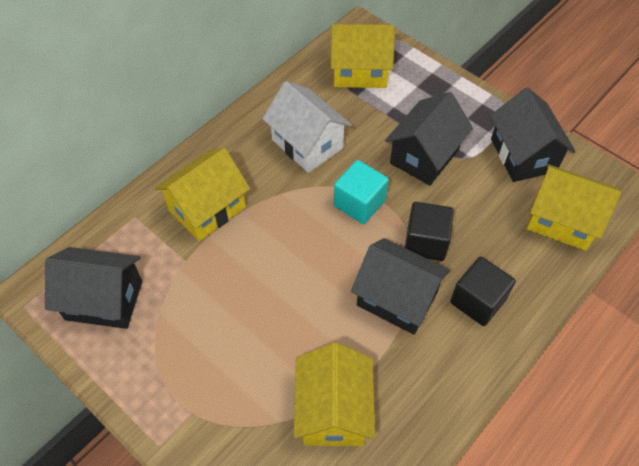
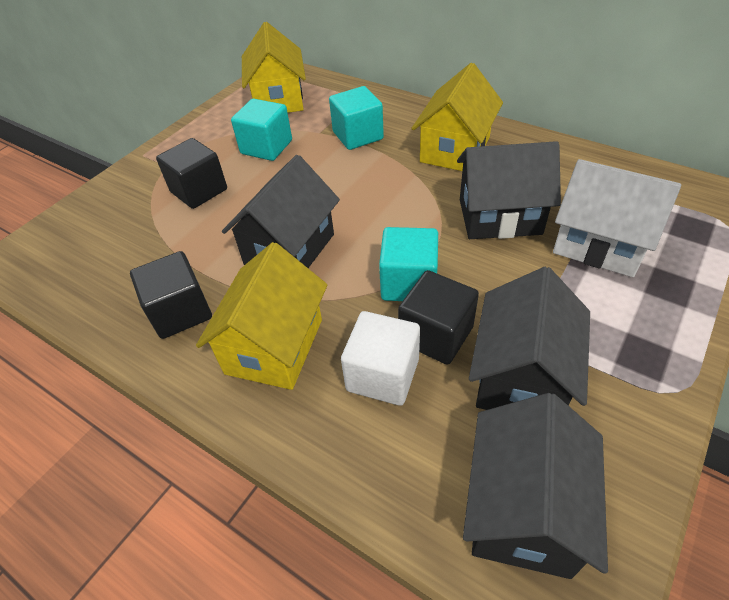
black cube: 2 -> 3
turquoise cube: 1 -> 3
white cube: 0 -> 1
yellow house: 4 -> 3

